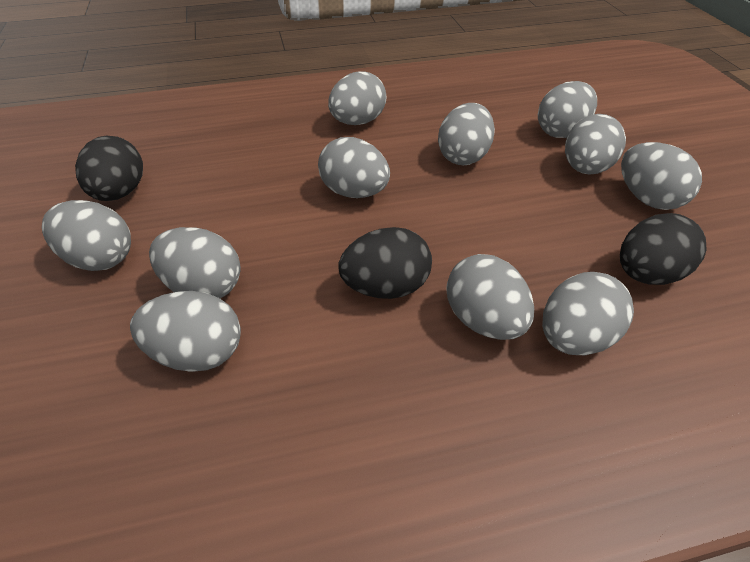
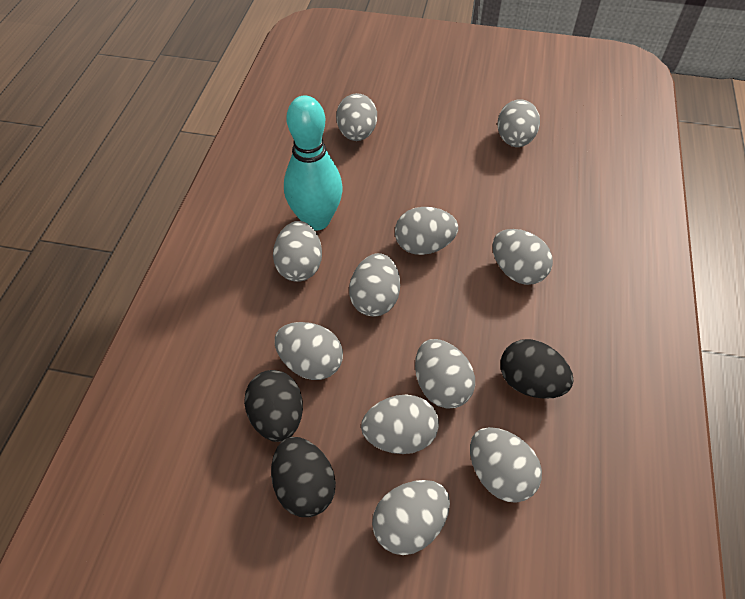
turquoise bowling pin: 0 -> 1

